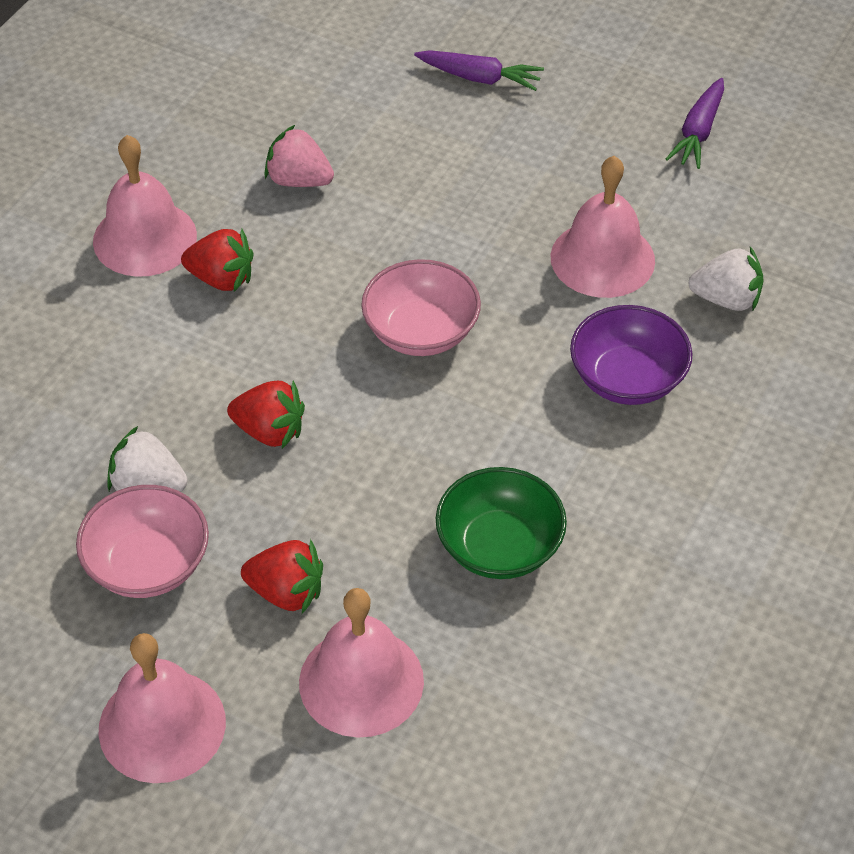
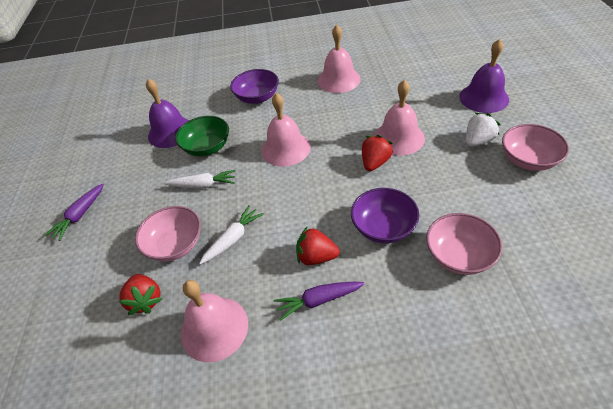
pink bowl: 2 -> 3
pink strawberry: 1 -> 0
purple bell: 0 -> 2
purple bowl: 1 -> 2
white carrot: 0 -> 2
white strawberry: 2 -> 1

